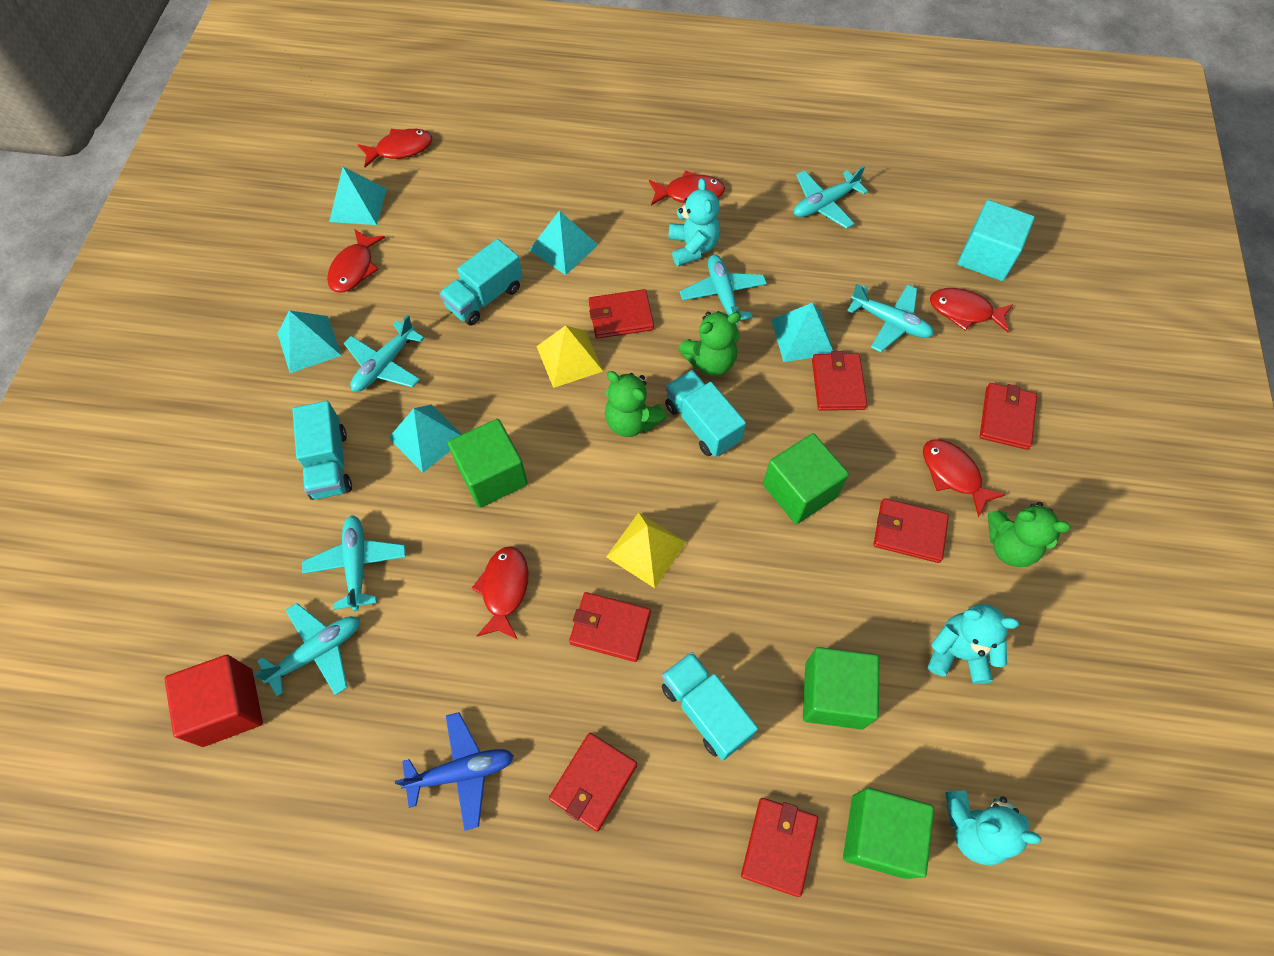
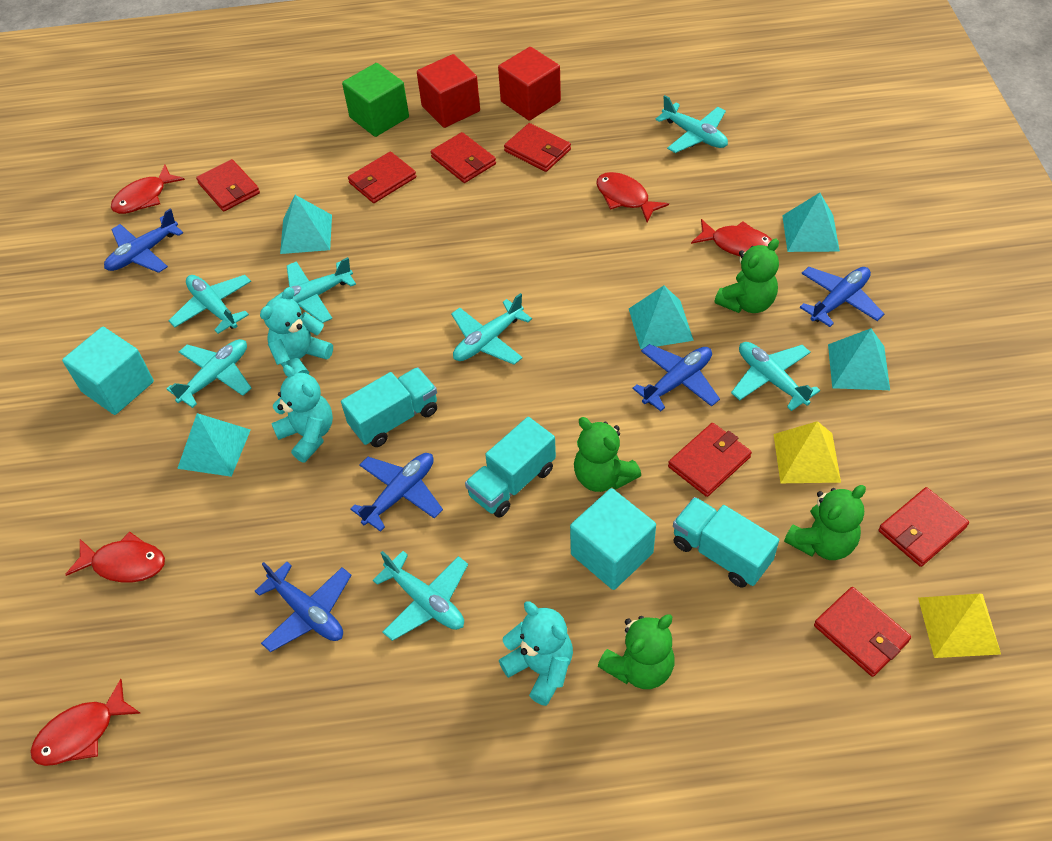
blue plane: 1 -> 5
green cube: 4 -> 1
green teddy bear: 3 -> 4
red cube: 1 -> 2
red fish: 6 -> 5
turquoise cube: 1 -> 2
turquoise plane: 6 -> 7
turquoise truck: 4 -> 3

